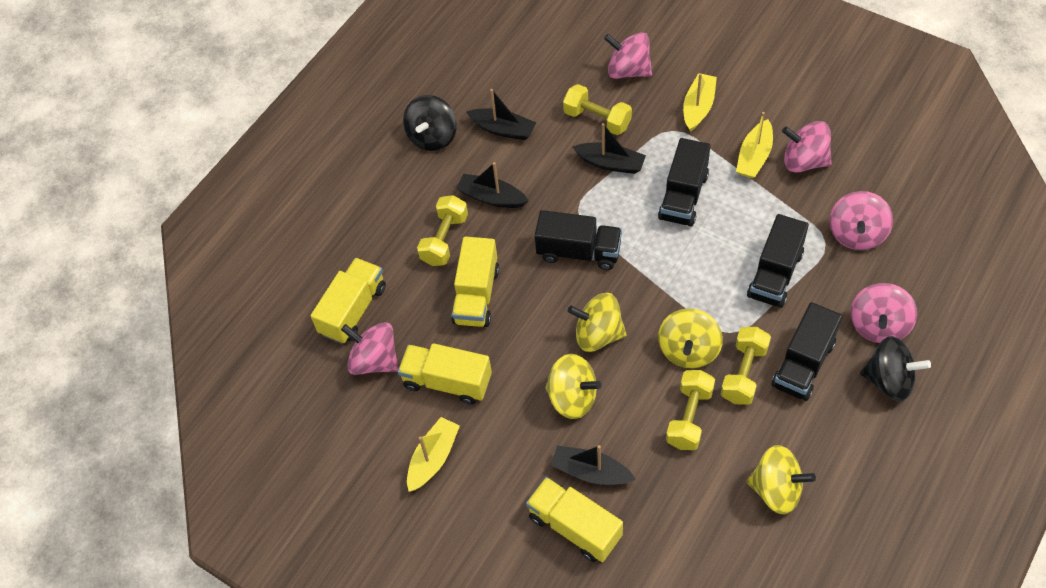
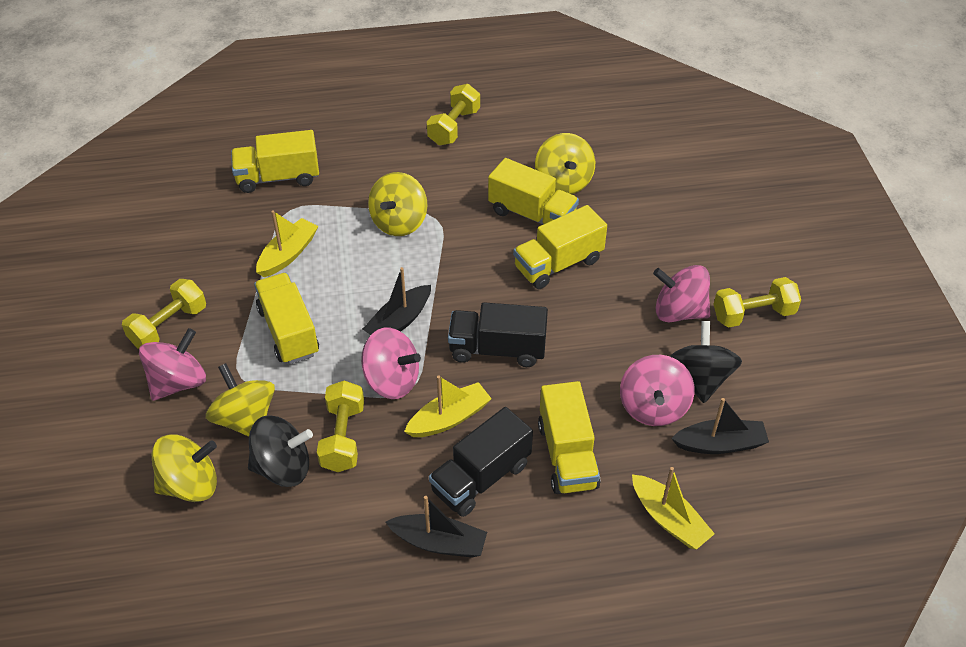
black boat: 4 -> 3
black truck: 4 -> 2
pink spinning top: 5 -> 4
yellow truck: 4 -> 5

